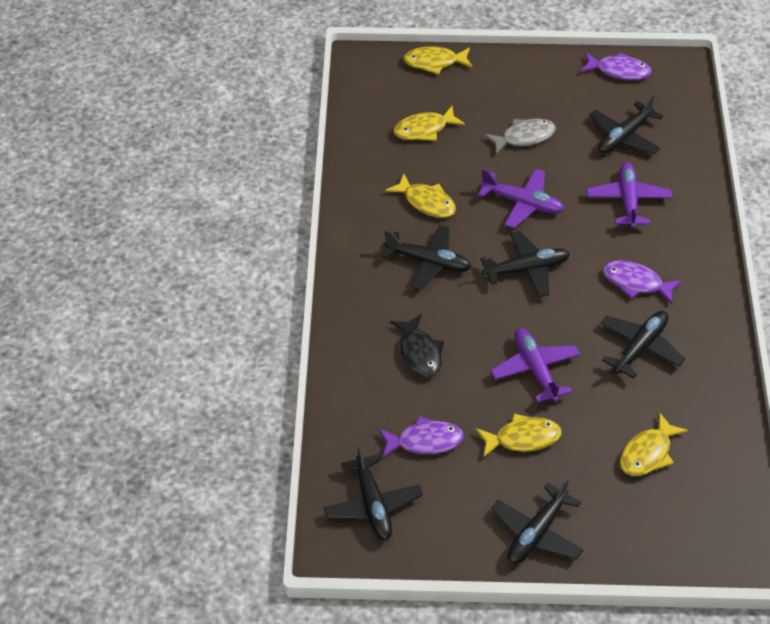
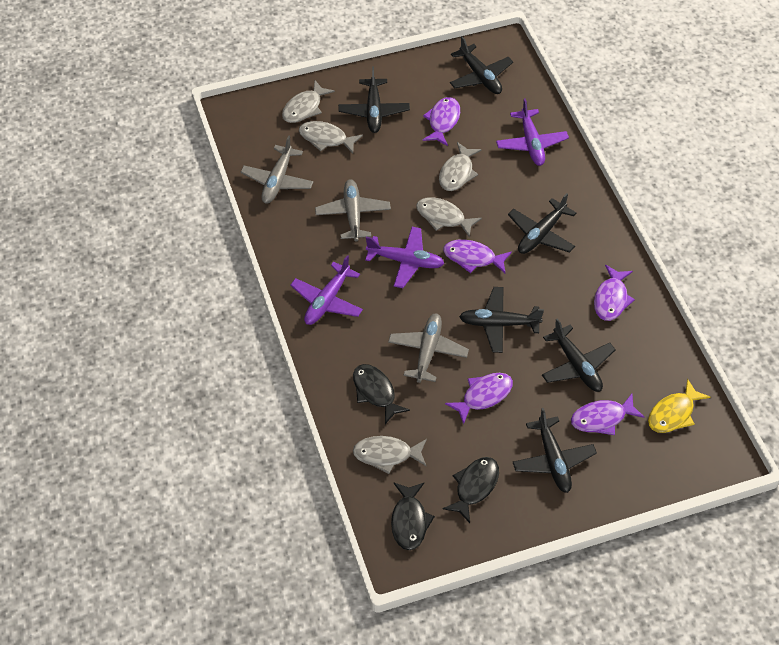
black fish: 1 -> 3
grey fish: 1 -> 5
grey plane: 0 -> 3
purple fish: 3 -> 5
yellow fish: 5 -> 1

